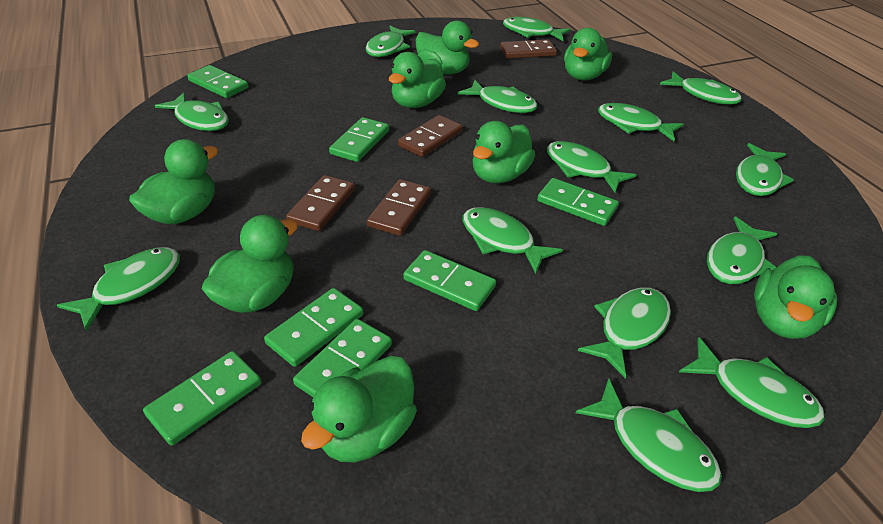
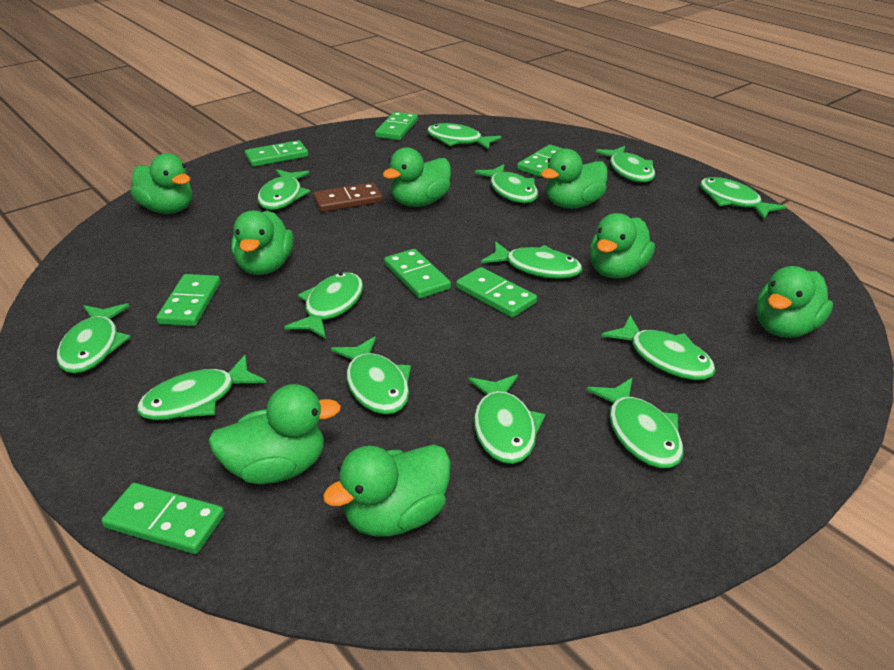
brown domino: 4 -> 1
green fish: 14 -> 13

